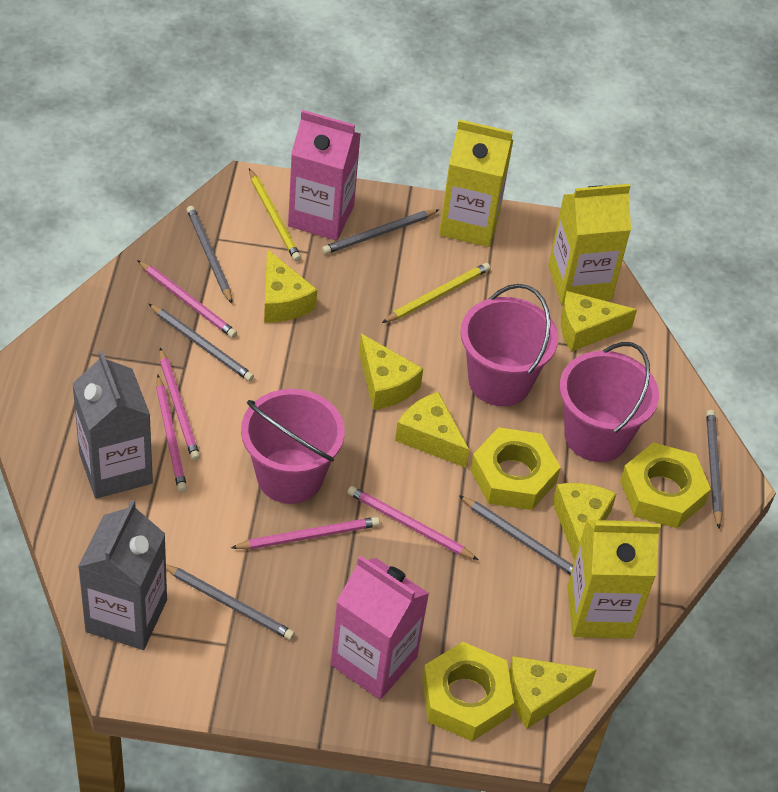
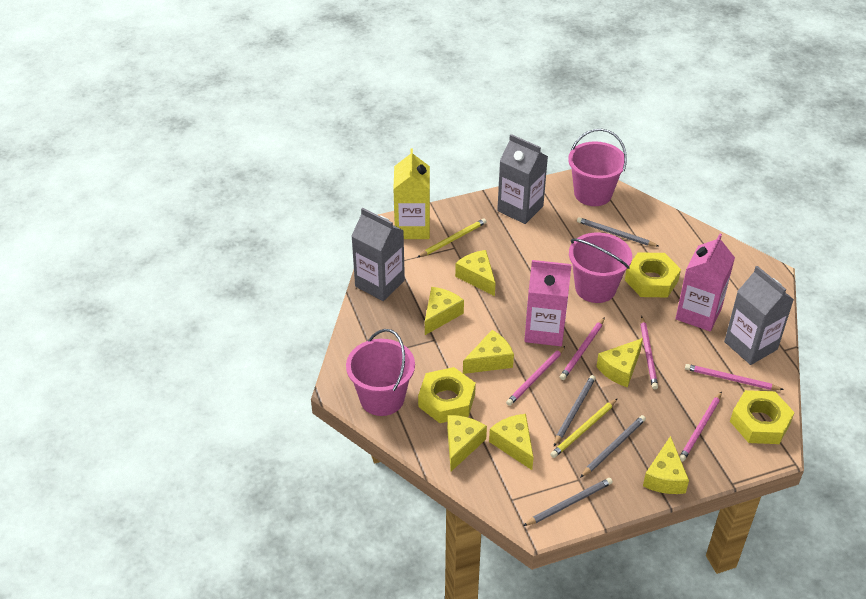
grey carton: 2 -> 3
grey pencil: 6 -> 4
yellow carton: 3 -> 1
yellow cheese: 6 -> 7

